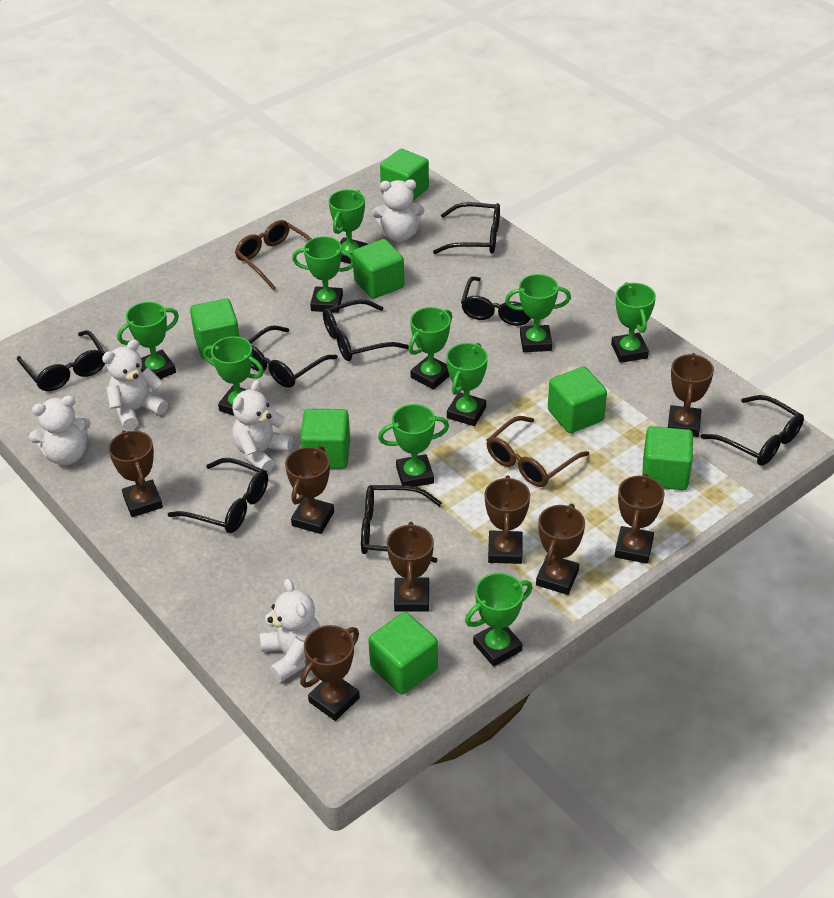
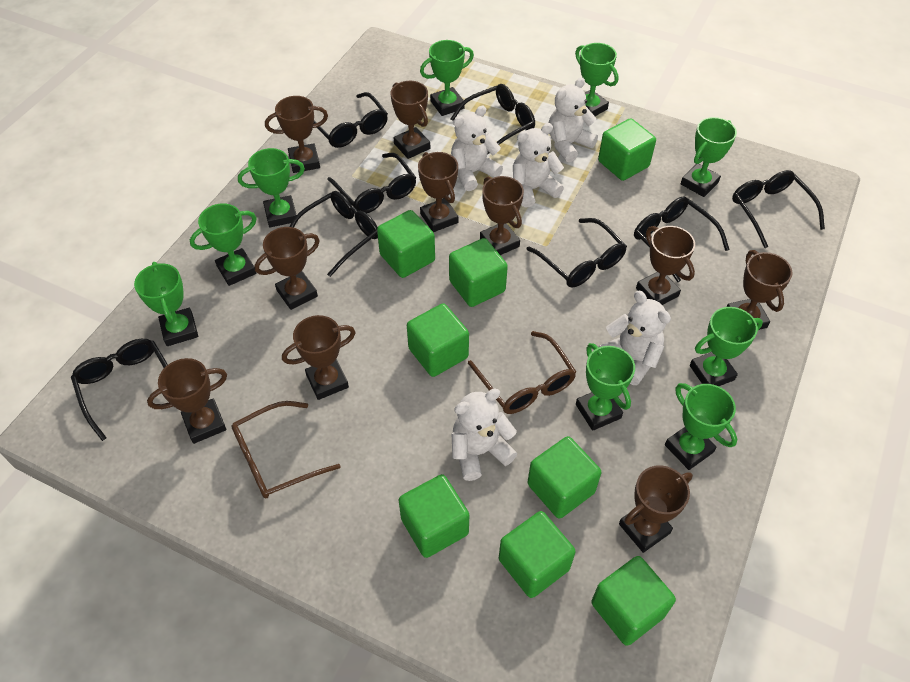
brown trophy: 8 -> 10
green cube: 7 -> 8
green trophy: 10 -> 9

